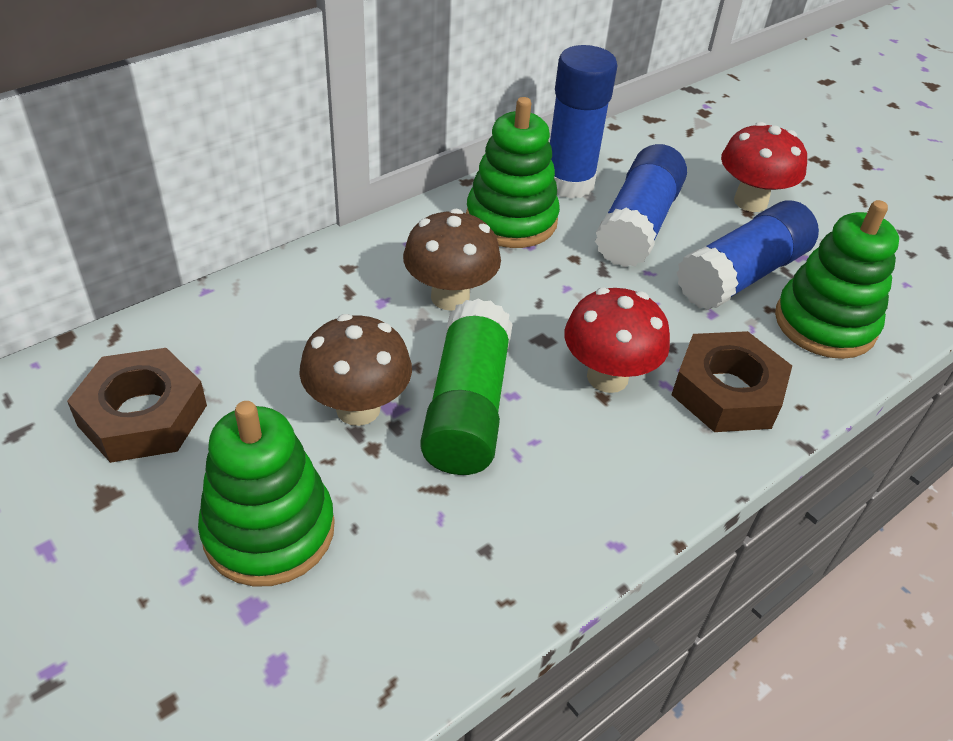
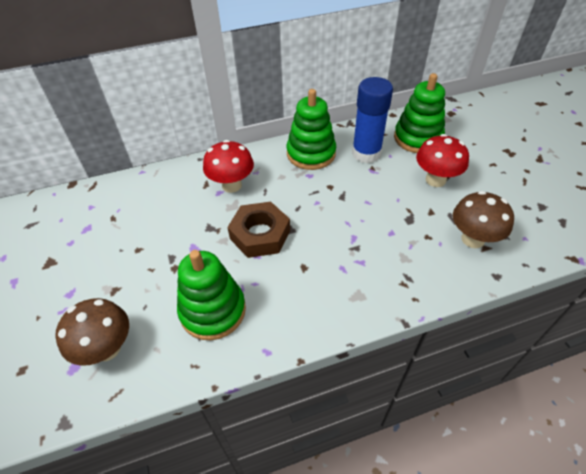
blue glue stick: 3 -> 1
brown nut: 2 -> 1
green glue stick: 1 -> 0

